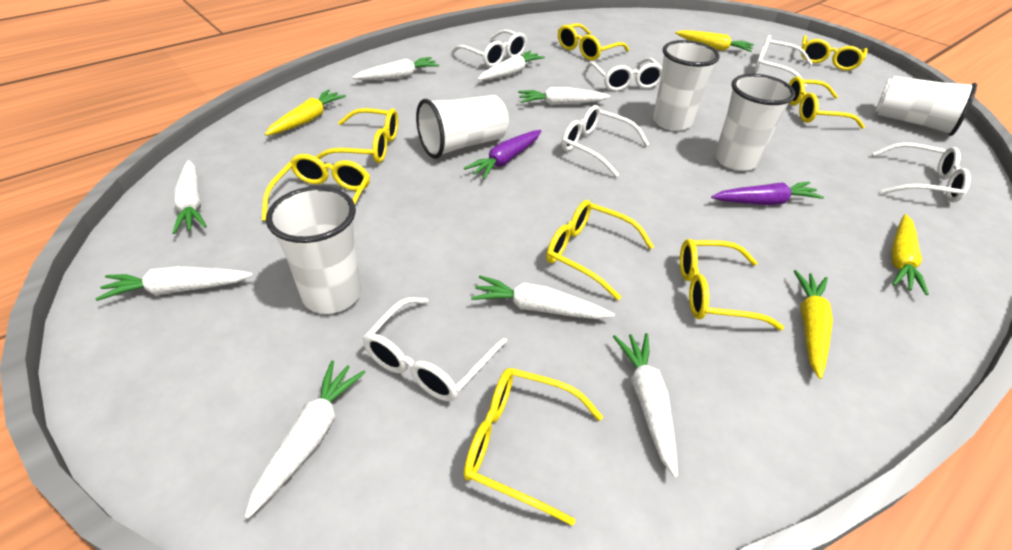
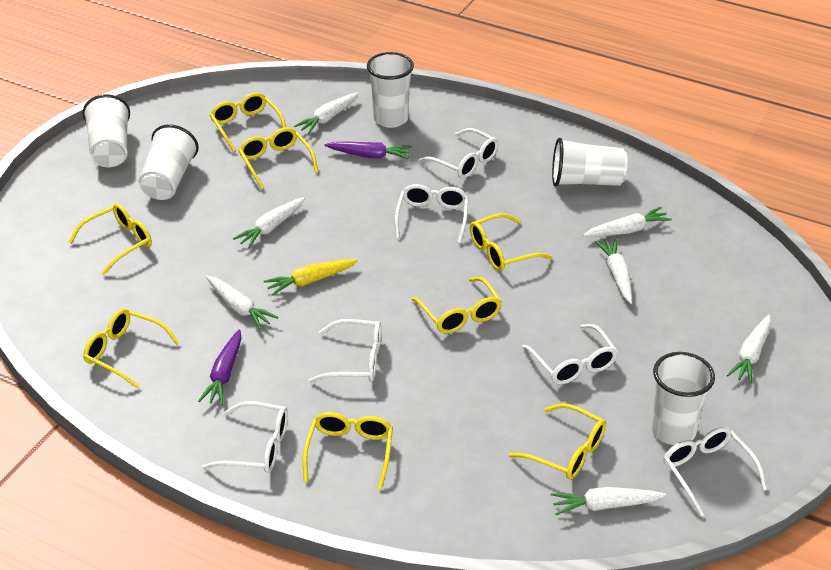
white carrot: 8 -> 7
yellow carrot: 4 -> 1

